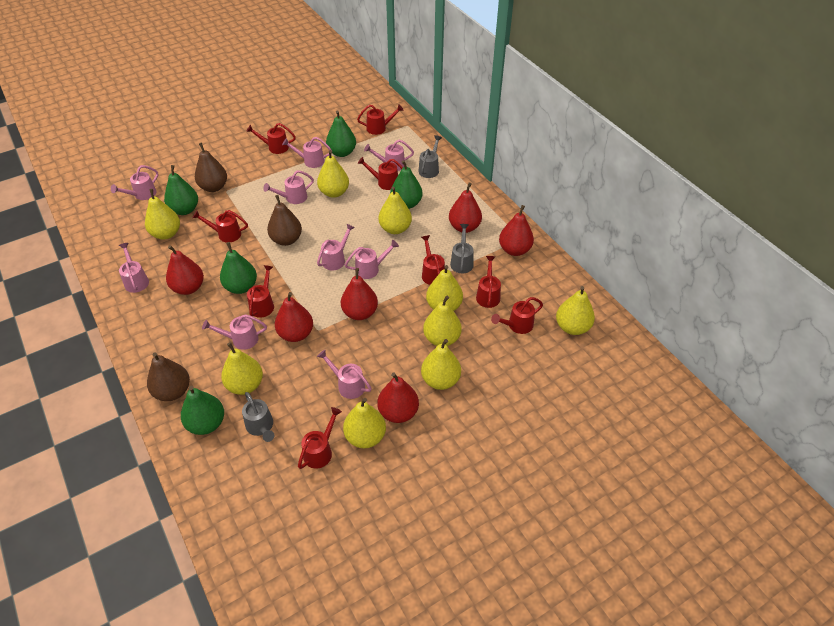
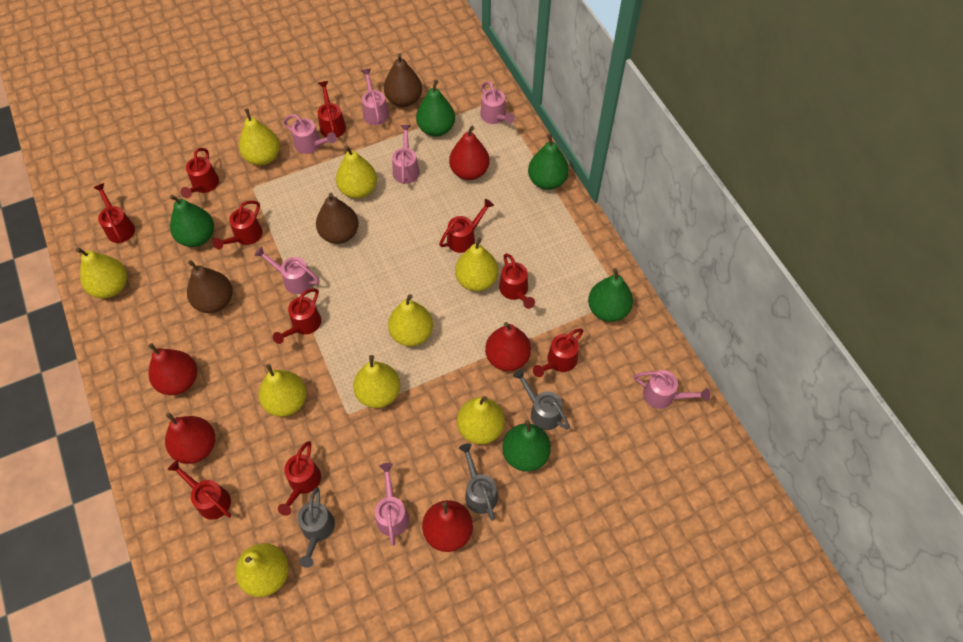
pink watering can: 9 -> 7
red pear: 6 -> 5
red watering can: 9 -> 10

